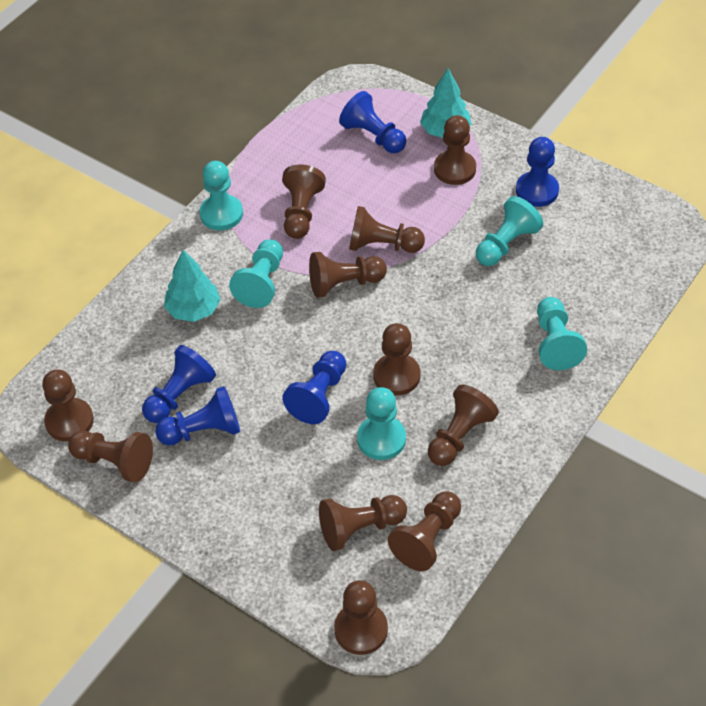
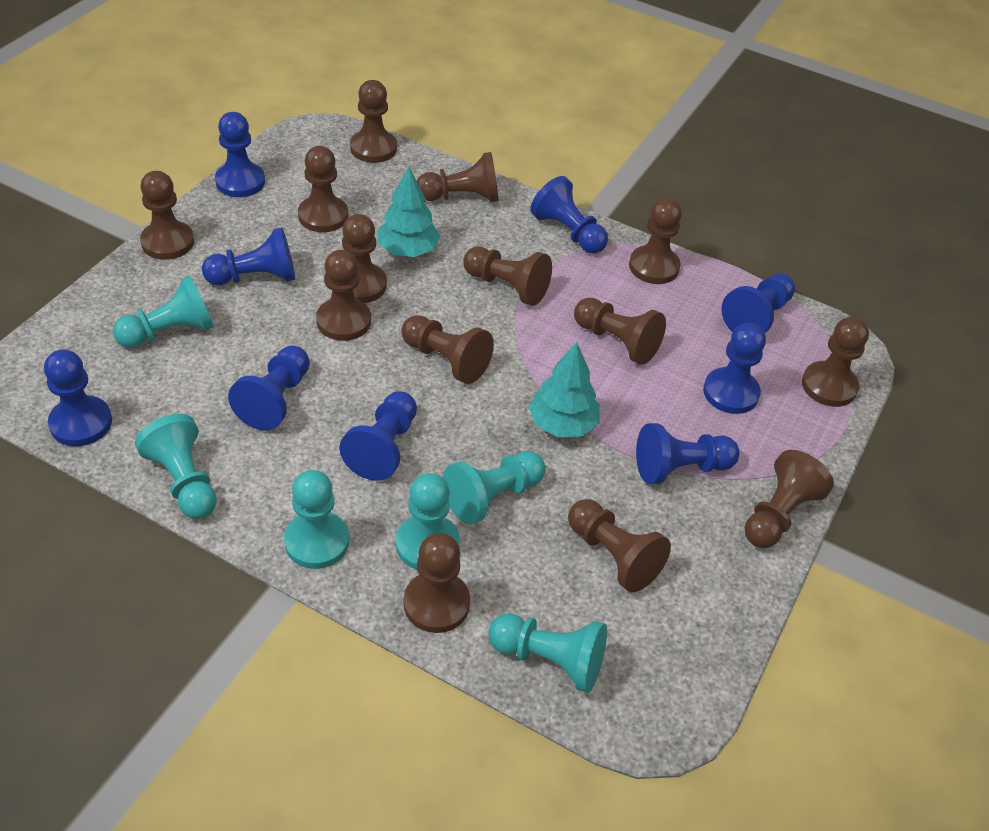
blue pawn: 5 -> 9
brown pawn: 11 -> 14
turquoise pawn: 5 -> 6

